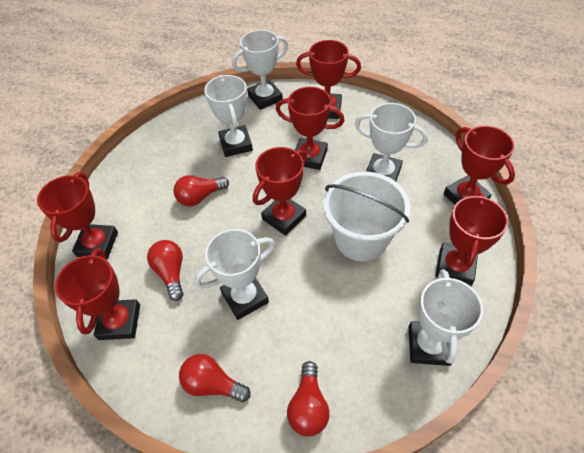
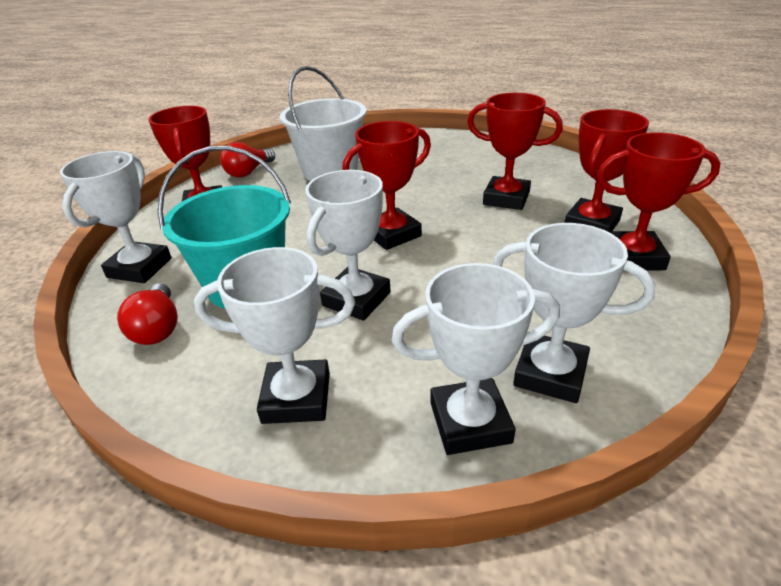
red light bulb: 4 -> 2
red trophy: 7 -> 5
turquoise bucket: 0 -> 1

